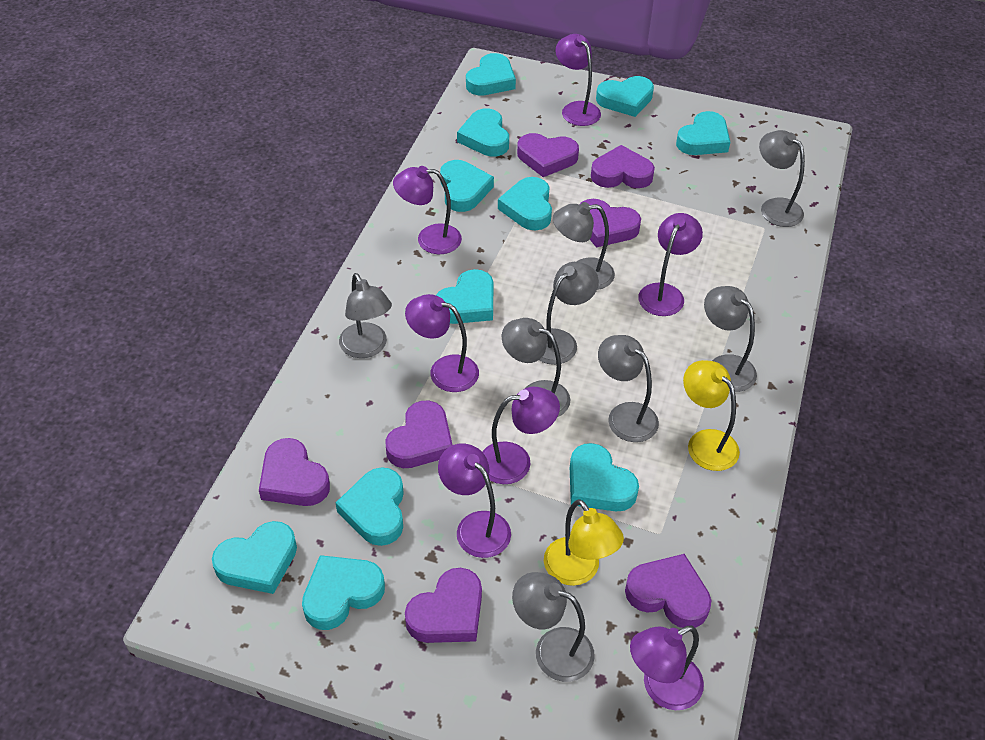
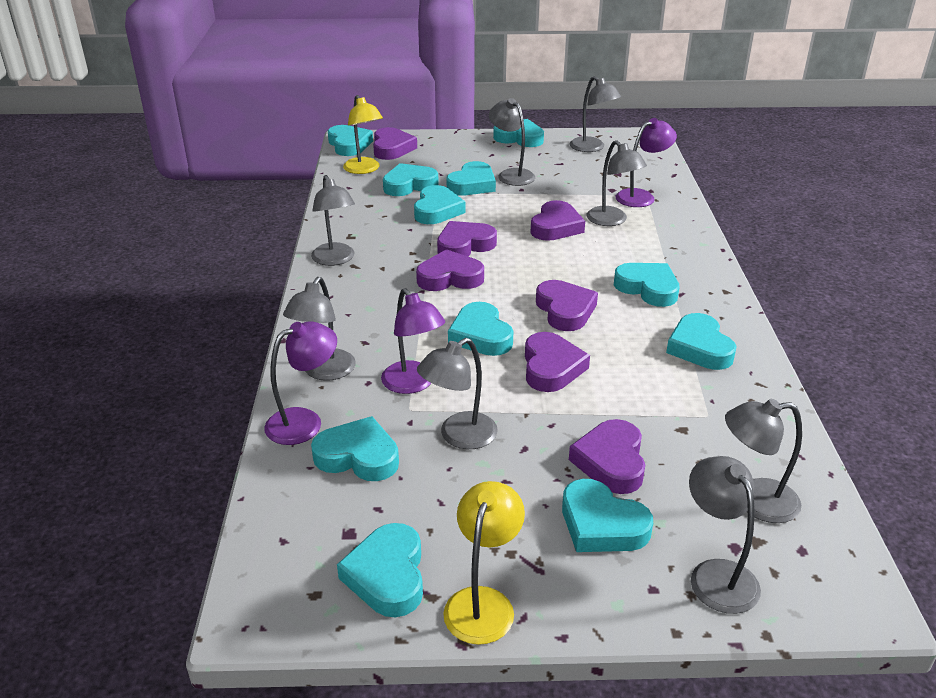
purple lamp: 7 -> 3

